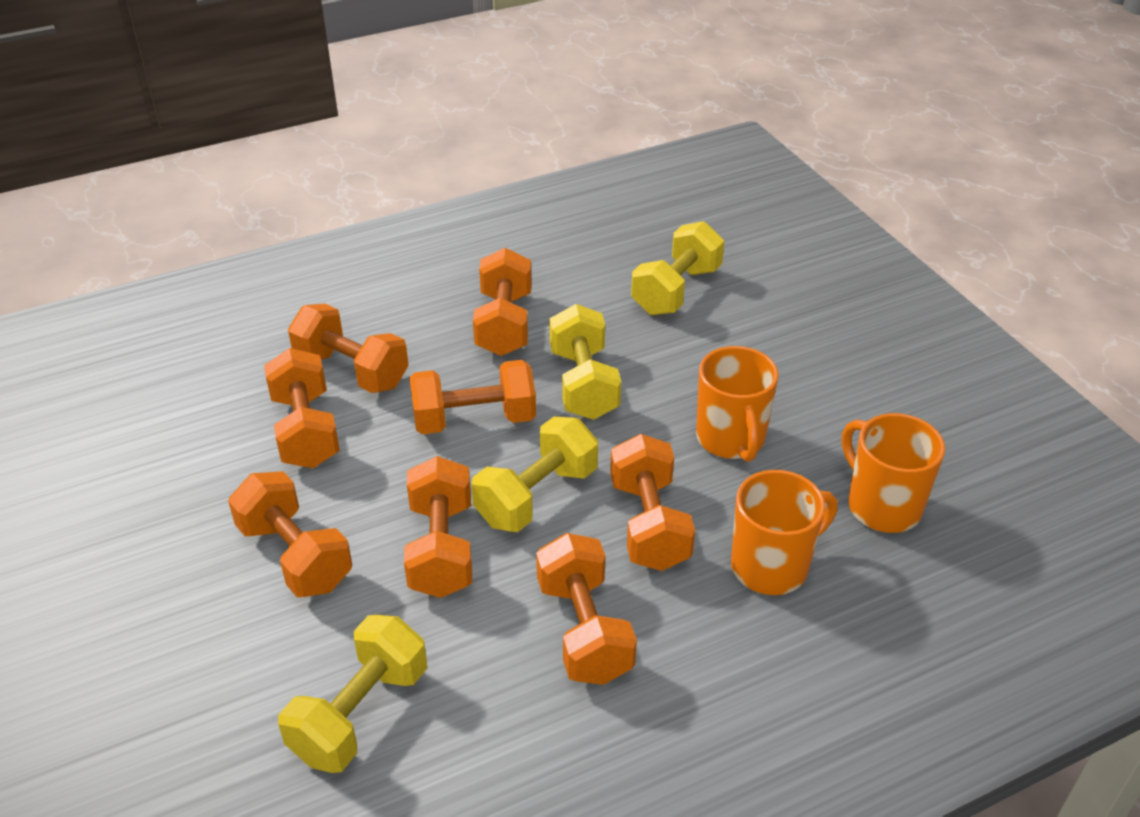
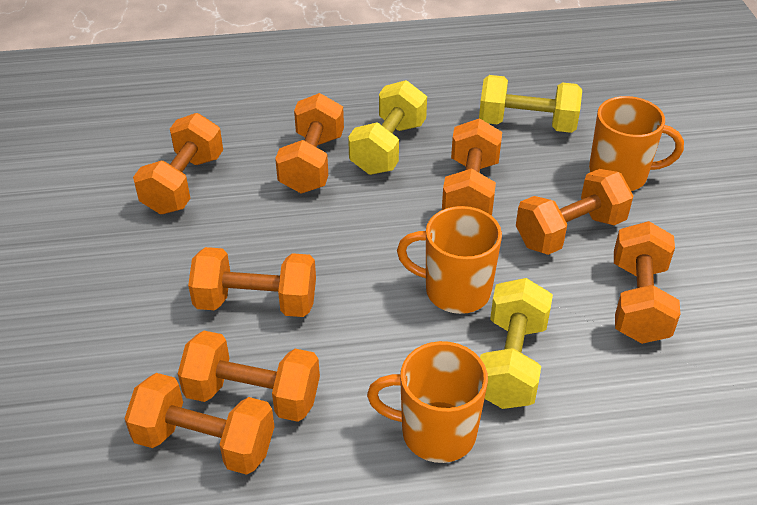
yellow dumbbell: 4 -> 3

